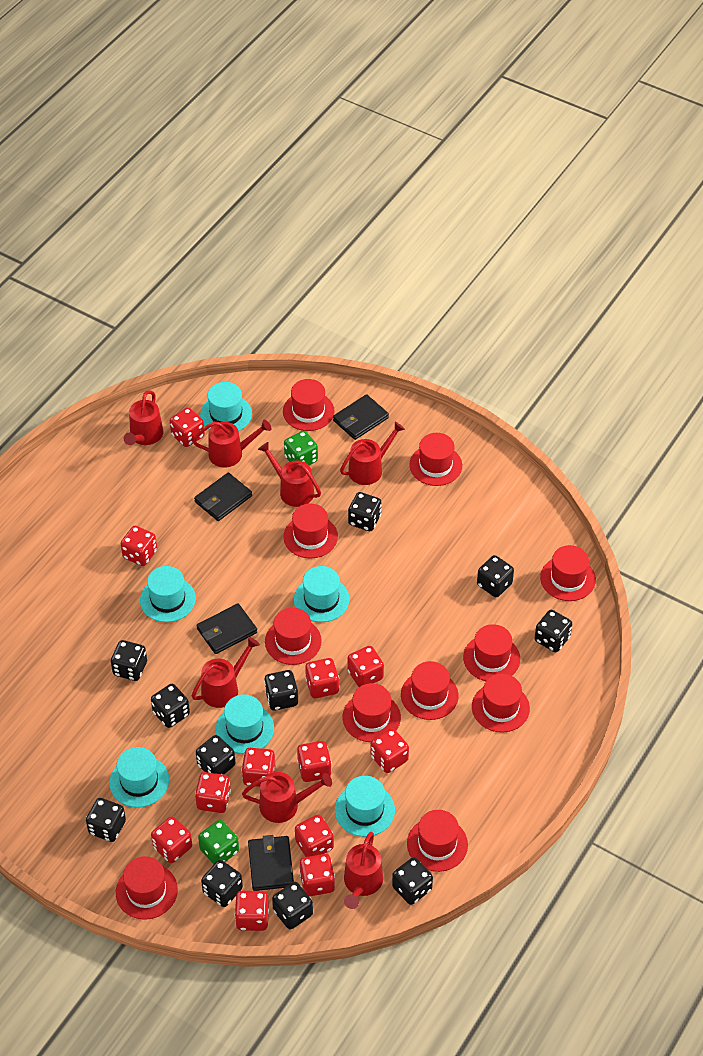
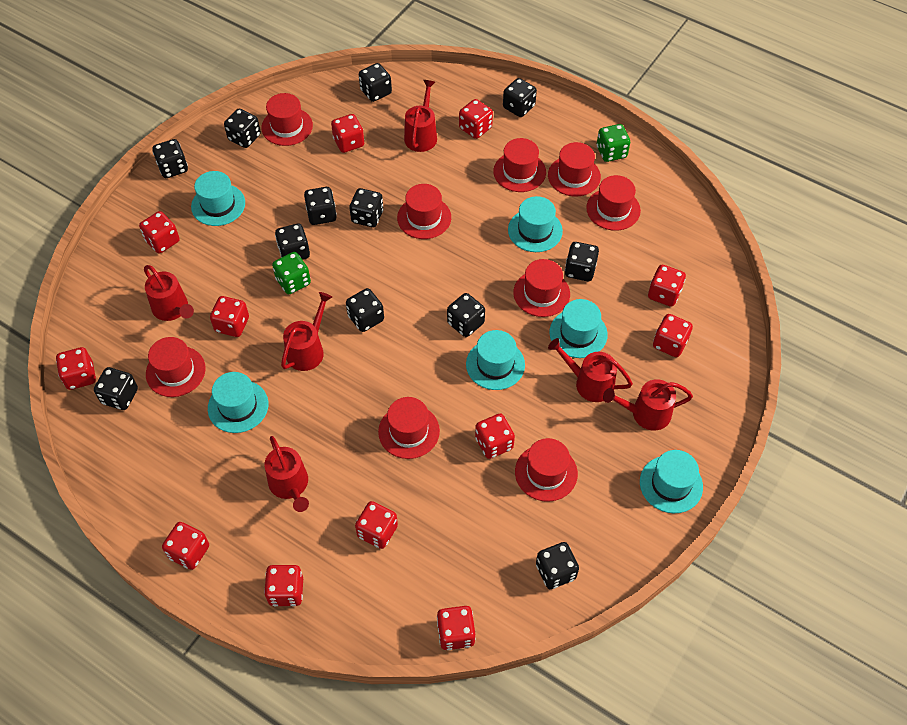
black dice: 11 -> 12
black wallet: 4 -> 0
red hat: 11 -> 9
red watering can: 7 -> 6

